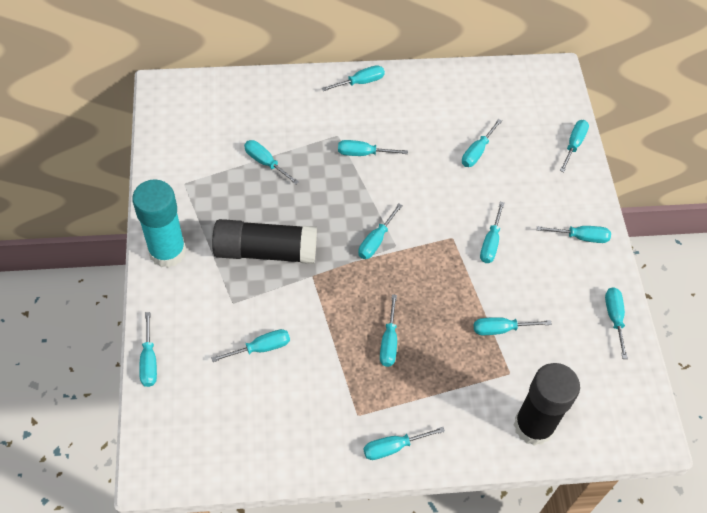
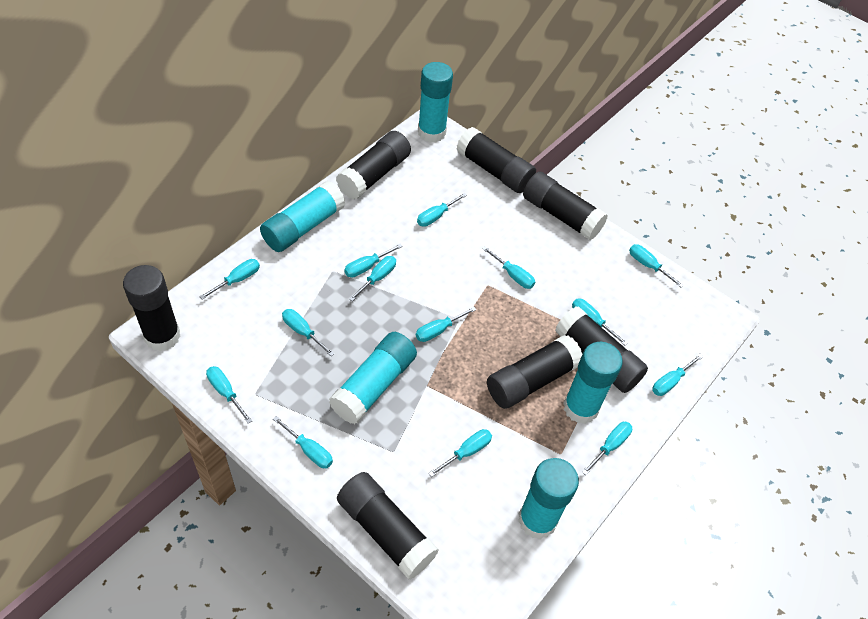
black glue stick: 2 -> 7
turquoise glue stick: 1 -> 5

